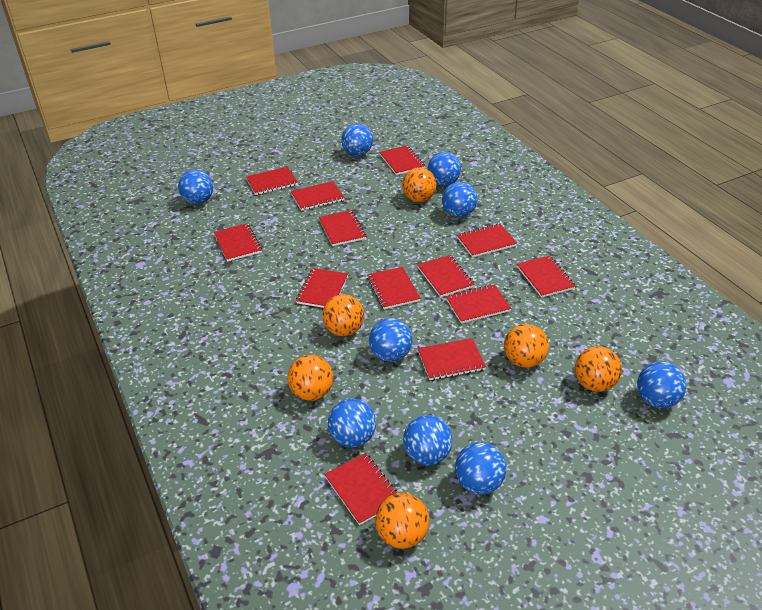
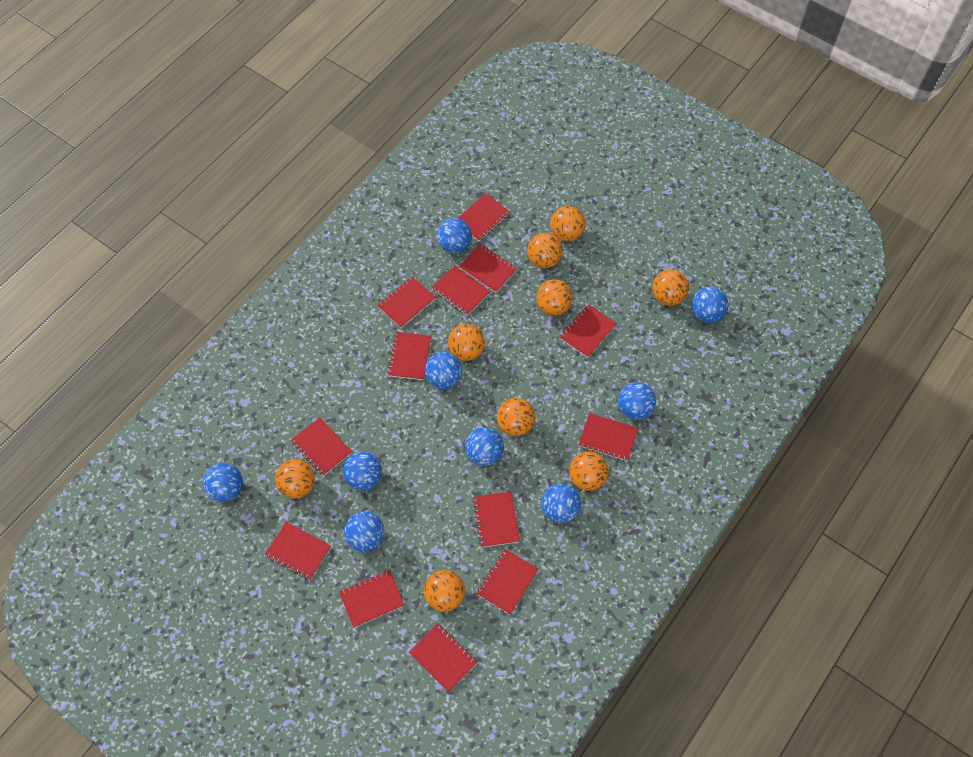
orange ball: 6 -> 9

